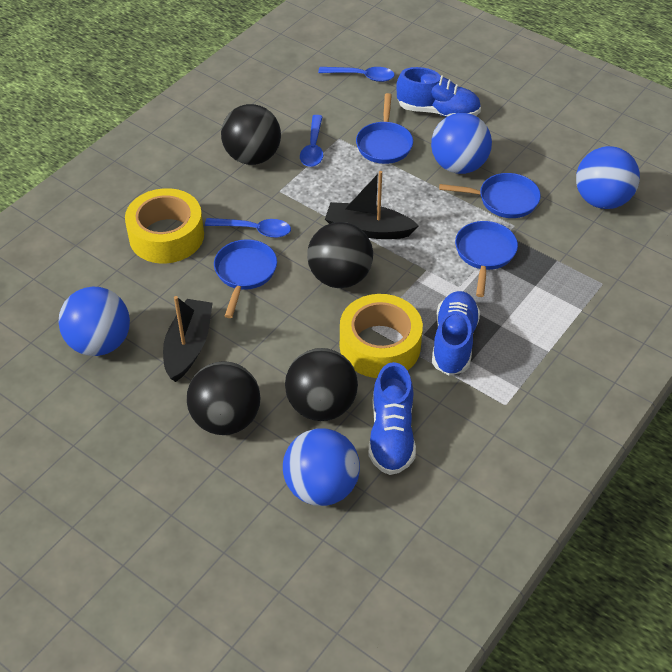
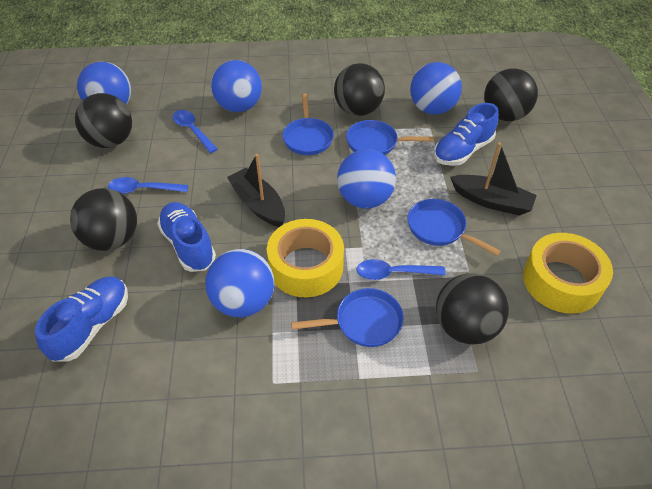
black ball: 4 -> 5
blue ball: 4 -> 5

